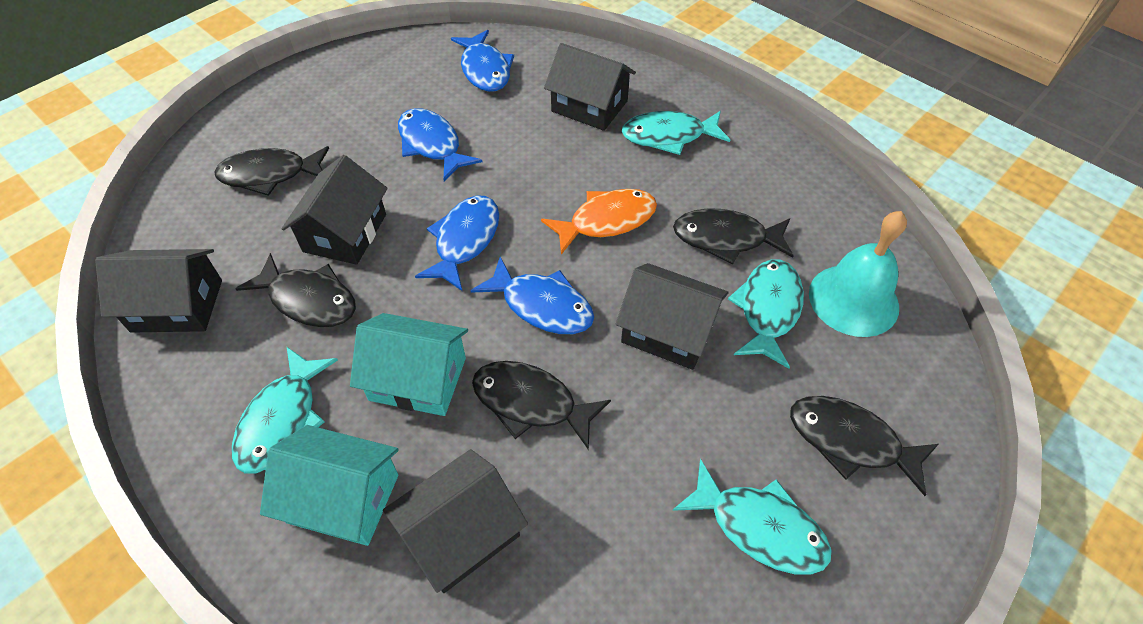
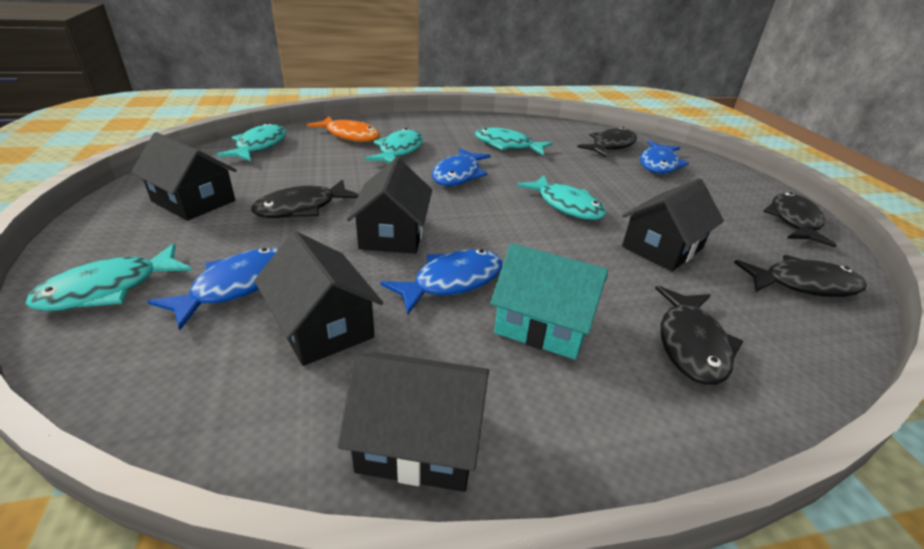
turquoise bell: 1 -> 0
turquoise fish: 4 -> 5
turquoise house: 2 -> 1

